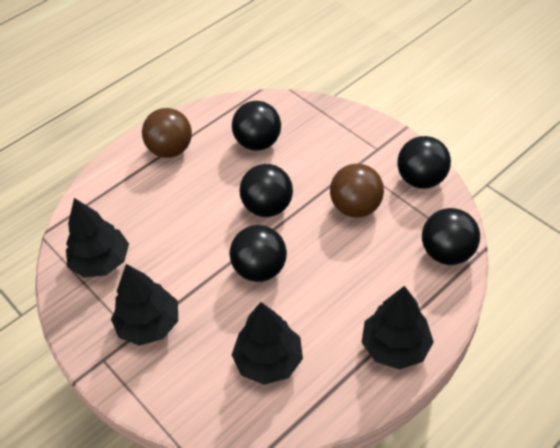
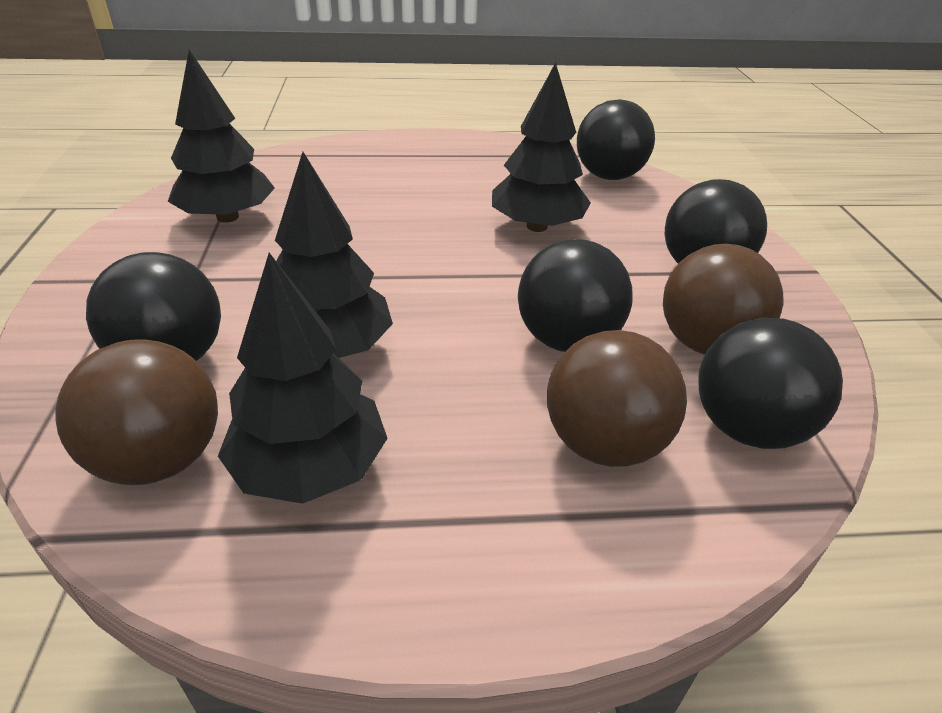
brown ball: 2 -> 3

